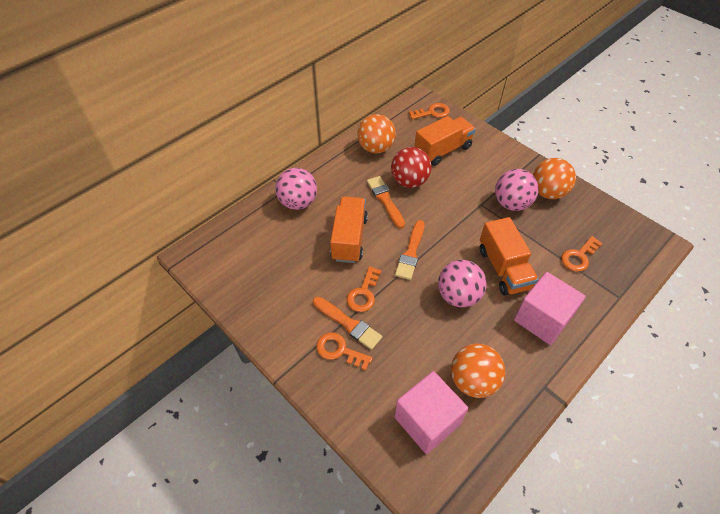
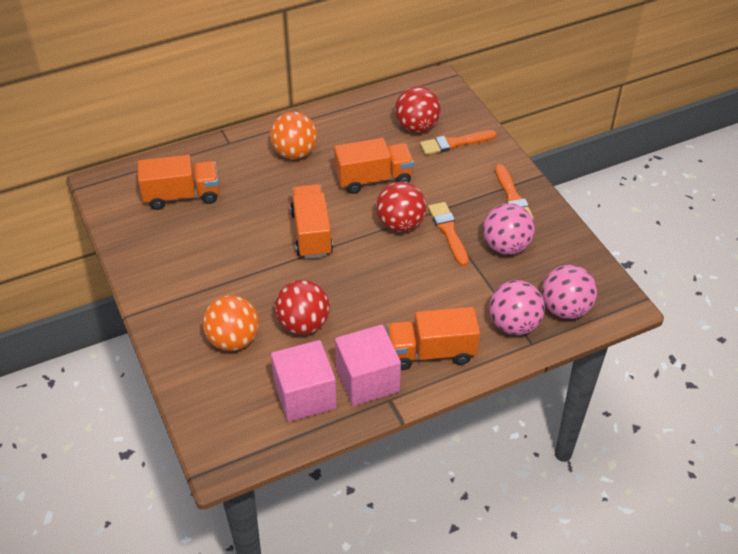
orange ball: 3 -> 2
orange key: 4 -> 0
orange truck: 3 -> 4
red ball: 1 -> 3

